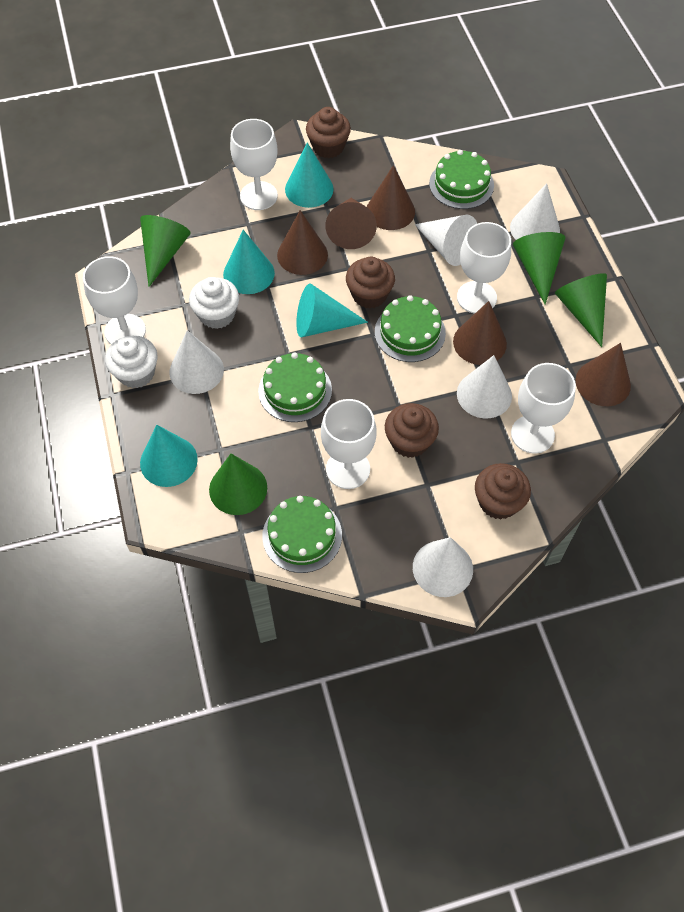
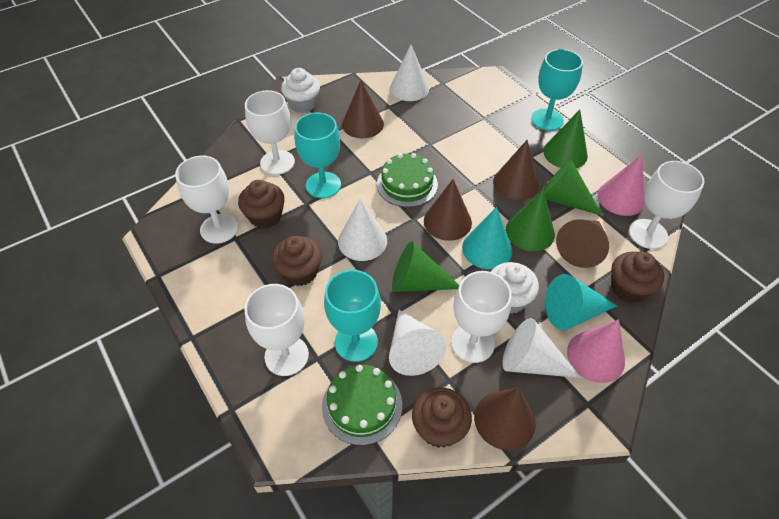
green cake: 4 -> 2
pink cone: 0 -> 2
turquoise cone: 4 -> 2
turquoise goblet: 0 -> 3
white cone: 5 -> 4

